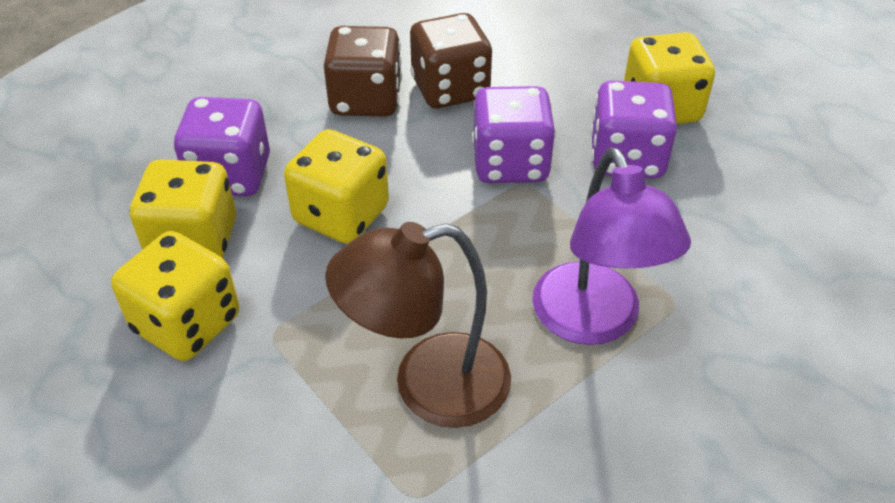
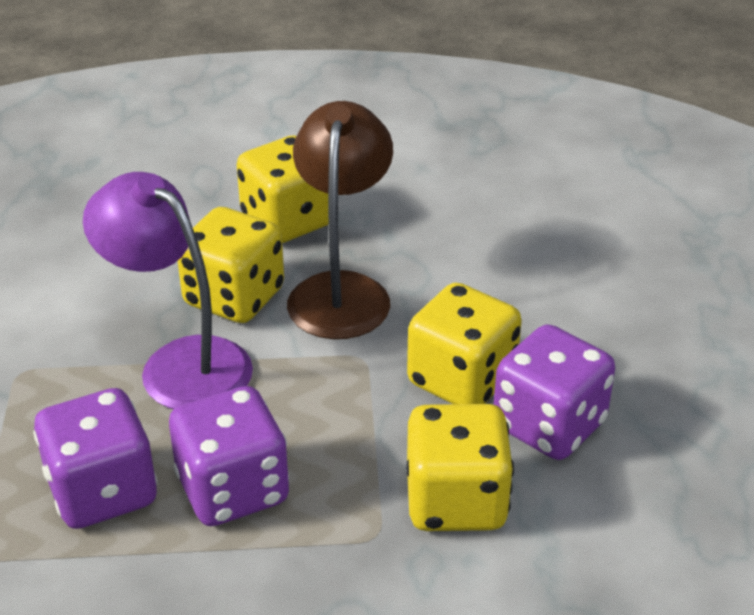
brown dice: 2 -> 0

